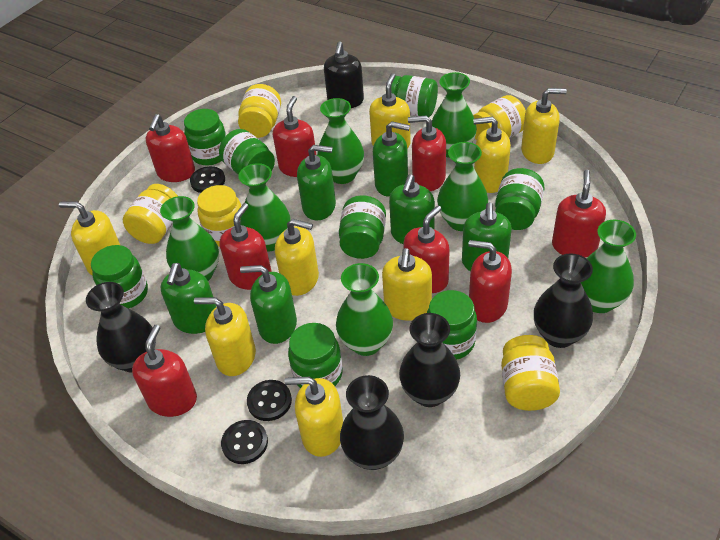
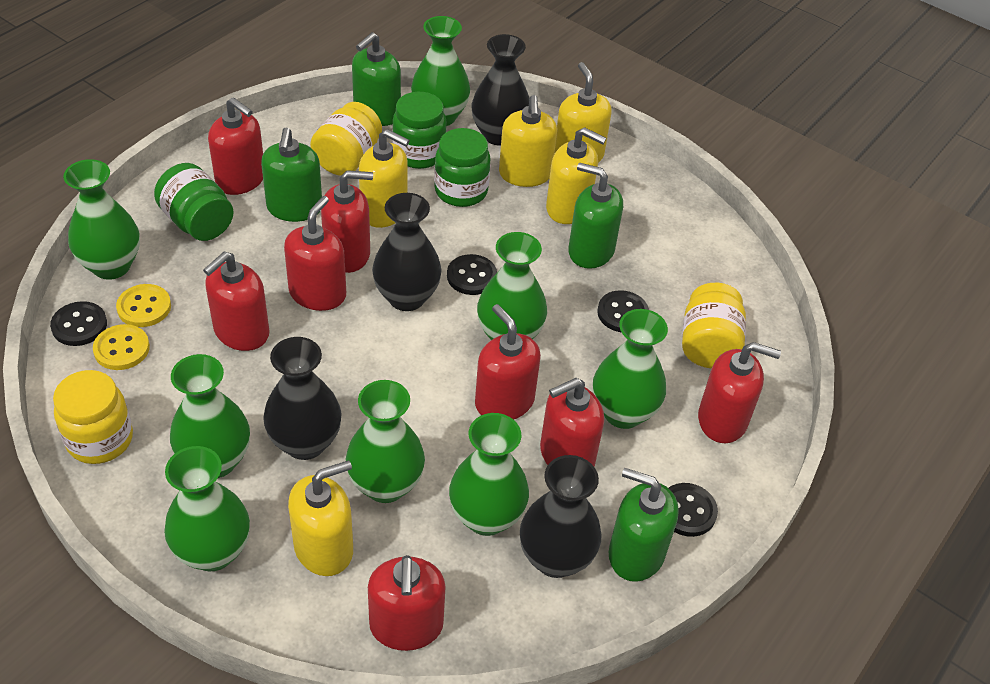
black button: 3 -> 4
black soap dispenser: 1 -> 0
green jar: 8 -> 3
green soap dispenser: 6 -> 4
green vase: 7 -> 8
yellow button: 0 -> 2
yellow jar: 5 -> 3
yellow soap dispenser: 8 -> 5

